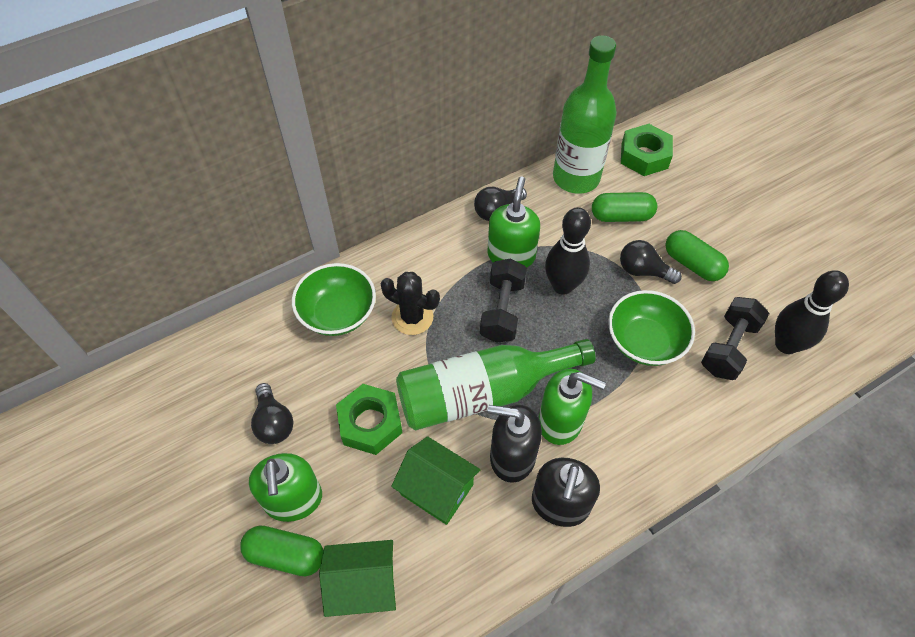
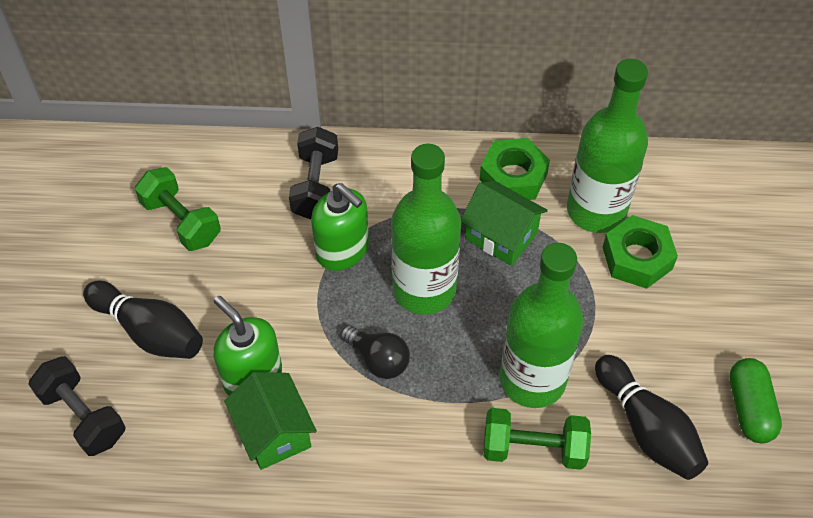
black cactus: 1 -> 0
black light bulb: 3 -> 1
black soap dispenser: 2 -> 0
green bottle: 2 -> 3
green bowl: 2 -> 0
green capsule: 3 -> 1
green dumbbell: 0 -> 2
green soap dispenser: 3 -> 2

